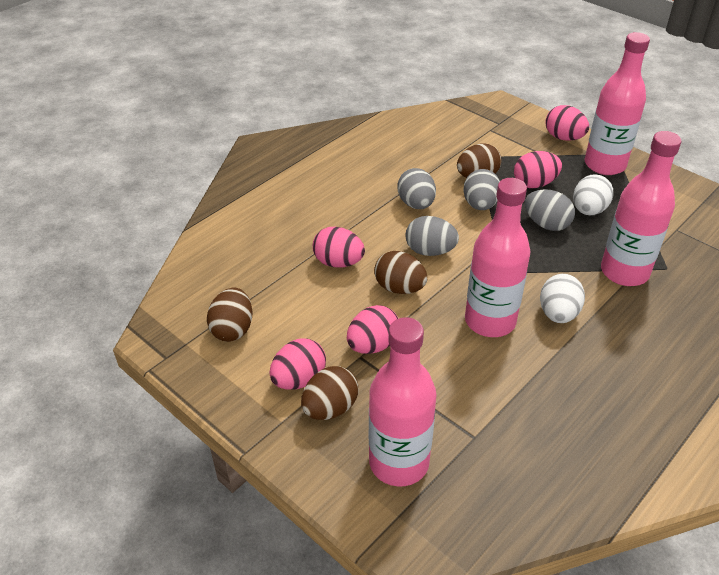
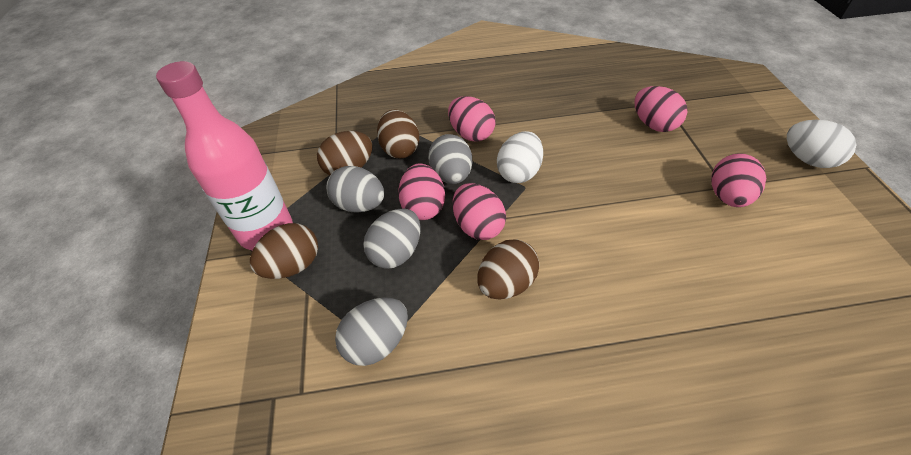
pink bottle: 4 -> 1

